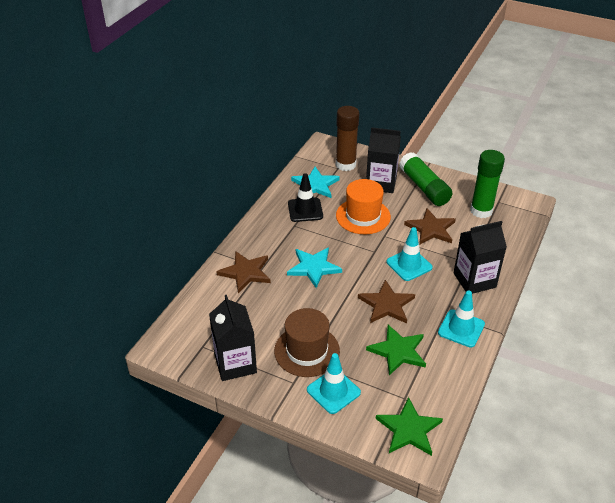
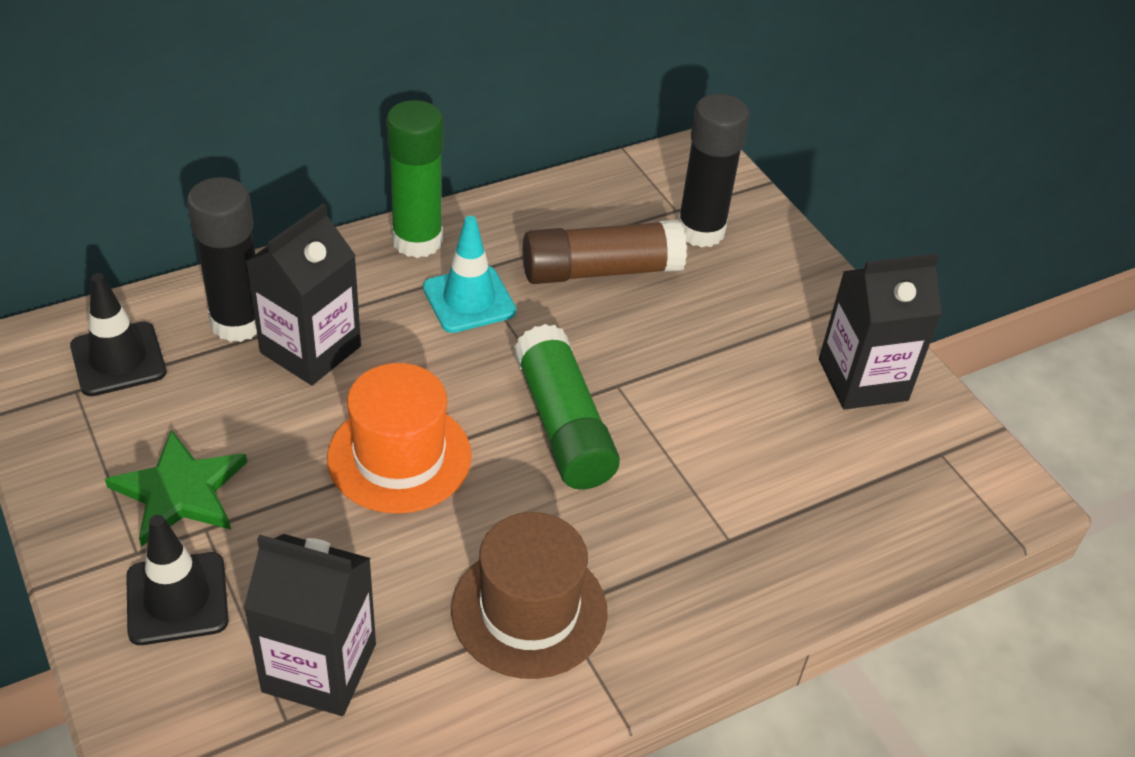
black glue stick: 0 -> 2
black traffic cone: 1 -> 2
brown star: 3 -> 0
green star: 2 -> 1
turquoise star: 2 -> 0
turquoise traffic cone: 3 -> 1

